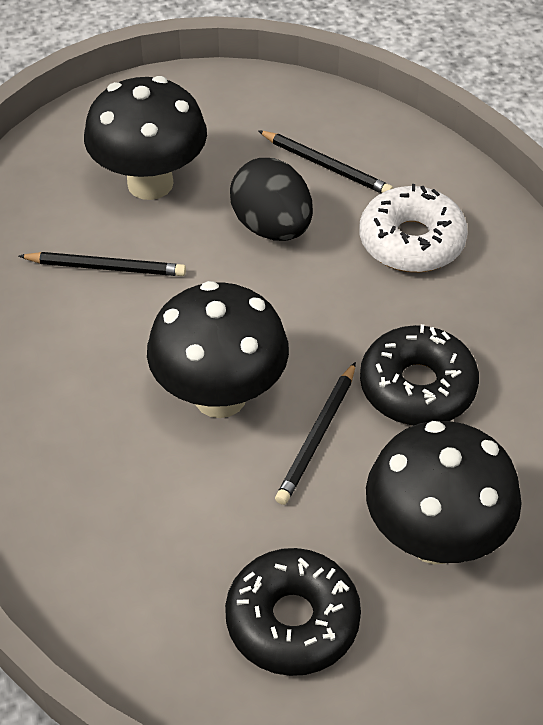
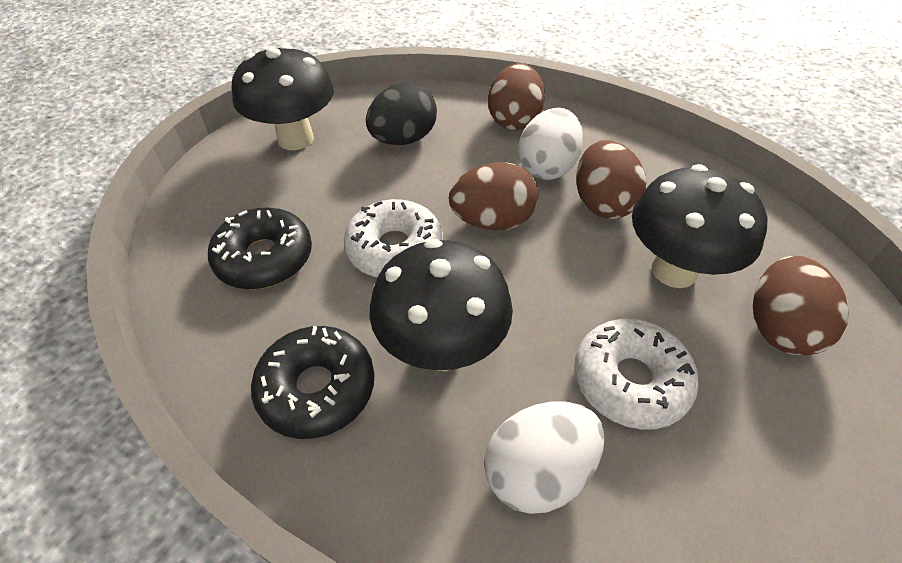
black pencil: 3 -> 0
brown egg: 0 -> 4
white donut: 1 -> 2
white egg: 0 -> 2

